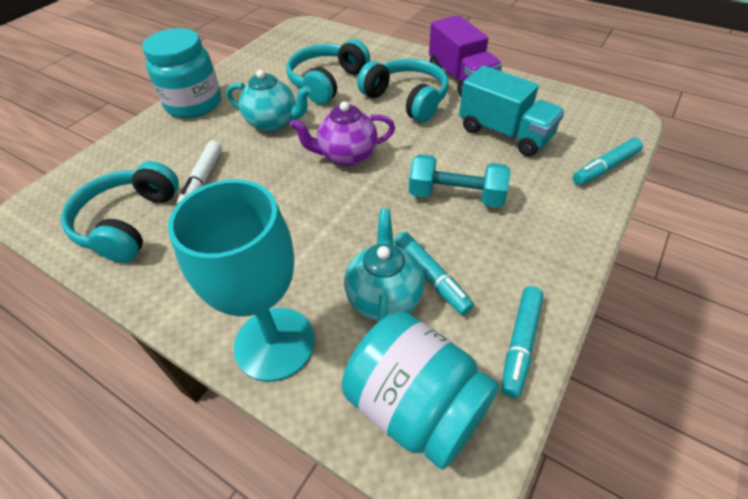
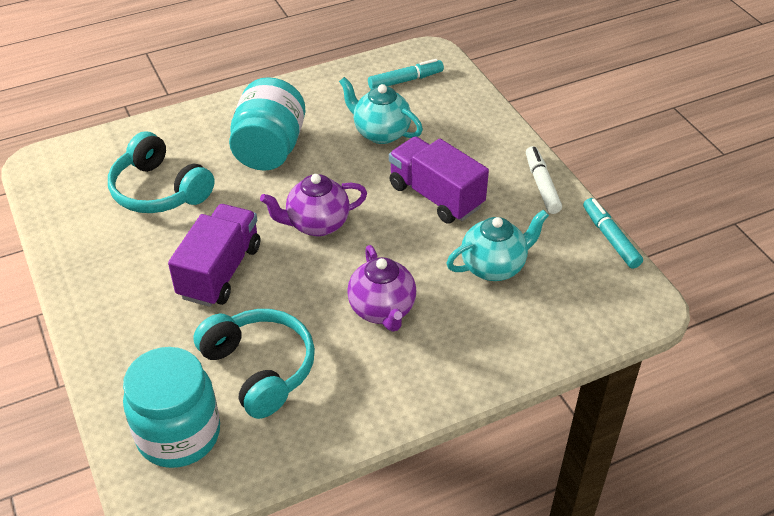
purple teapot: 1 -> 2
purple truck: 1 -> 2
turquoise dumbbell: 1 -> 0
turquoise goblet: 1 -> 0
turquoise headphones: 3 -> 2
turquoise marker: 3 -> 2
turquoise truck: 1 -> 0

